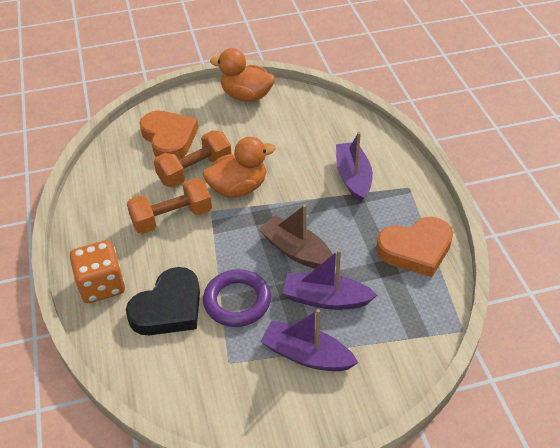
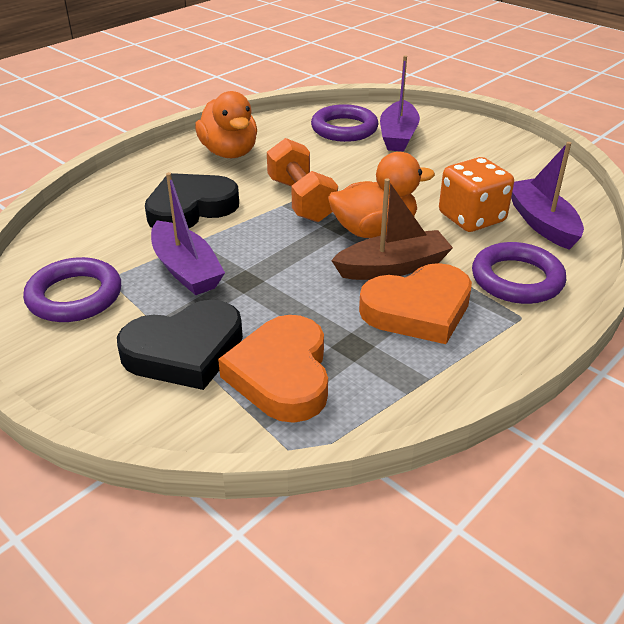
black heart: 1 -> 2
orange dumbbell: 2 -> 1
purple ring: 1 -> 3

